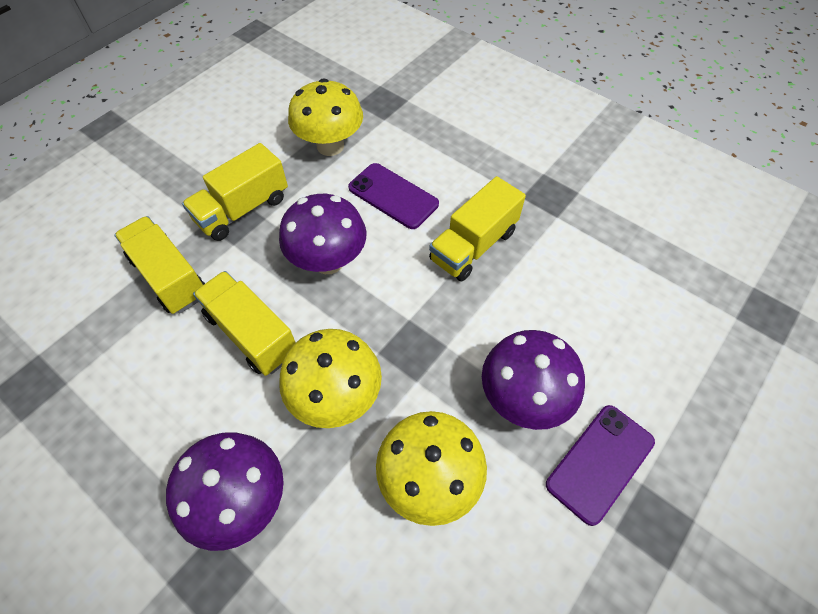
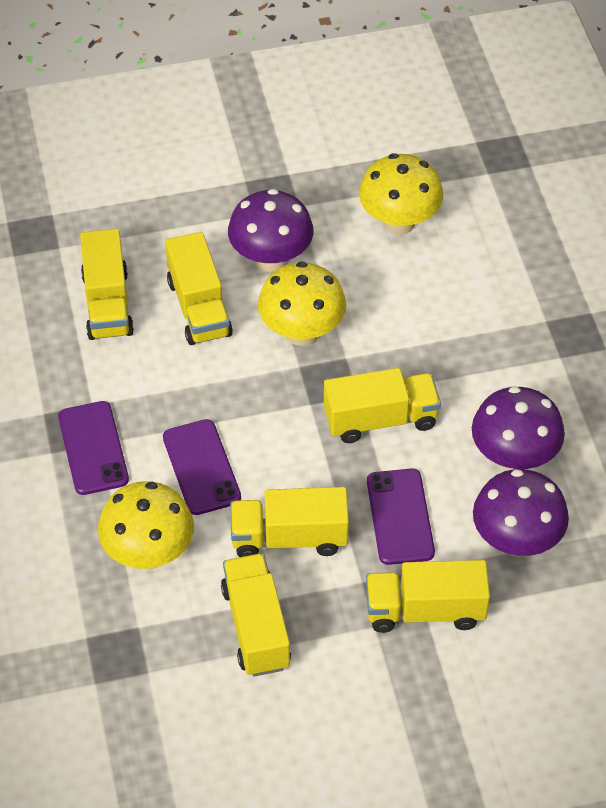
purple phone: 2 -> 3
yellow truck: 4 -> 6

